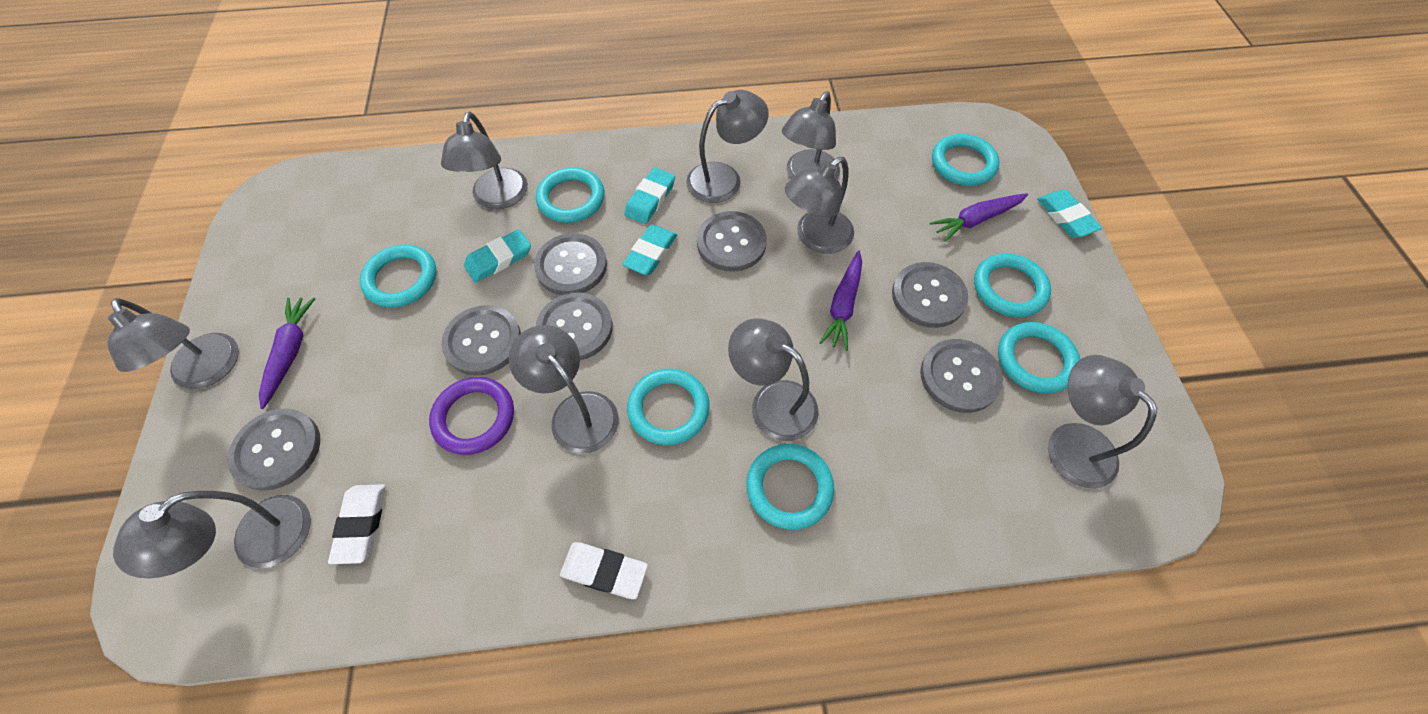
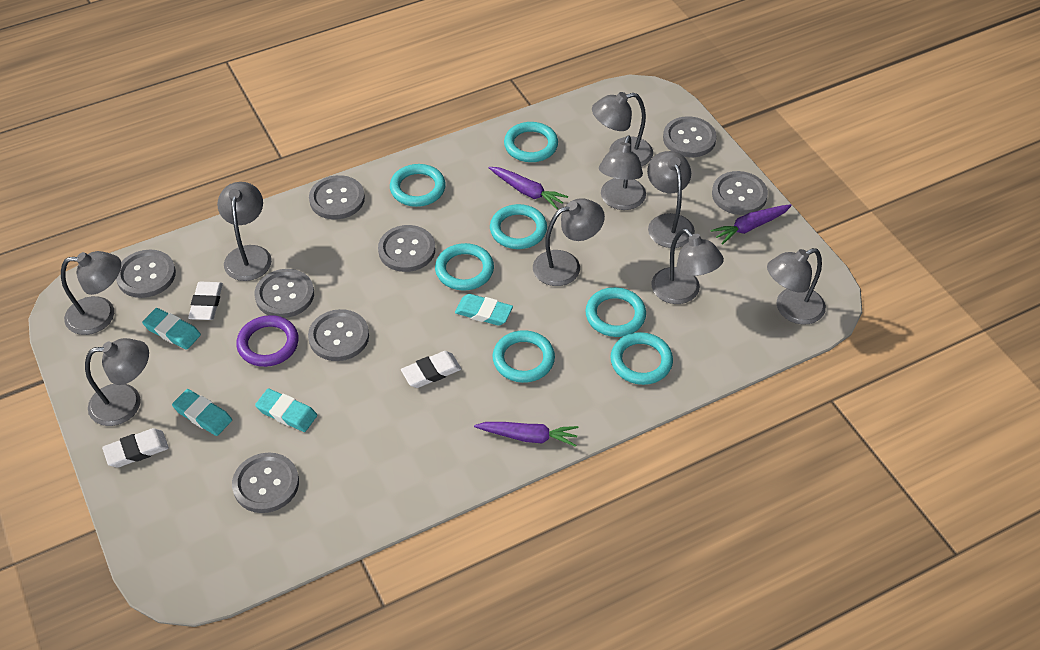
grey button: 7 -> 8
white eraser: 2 -> 3

